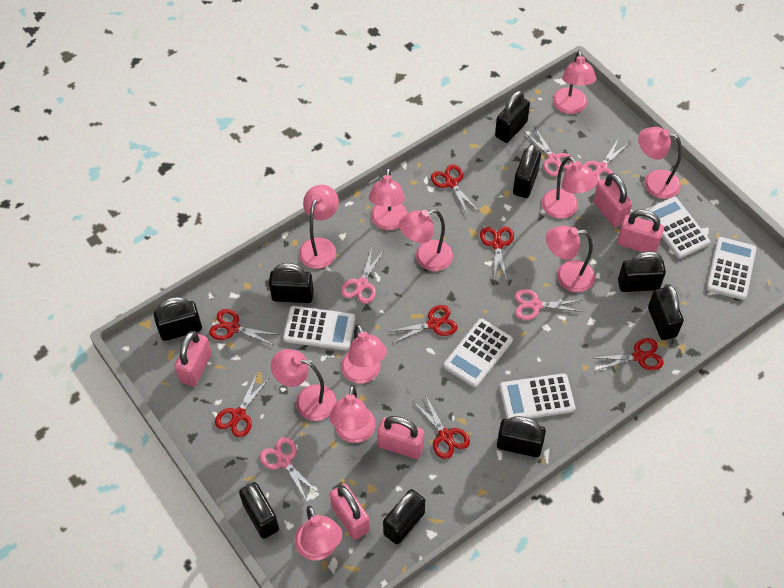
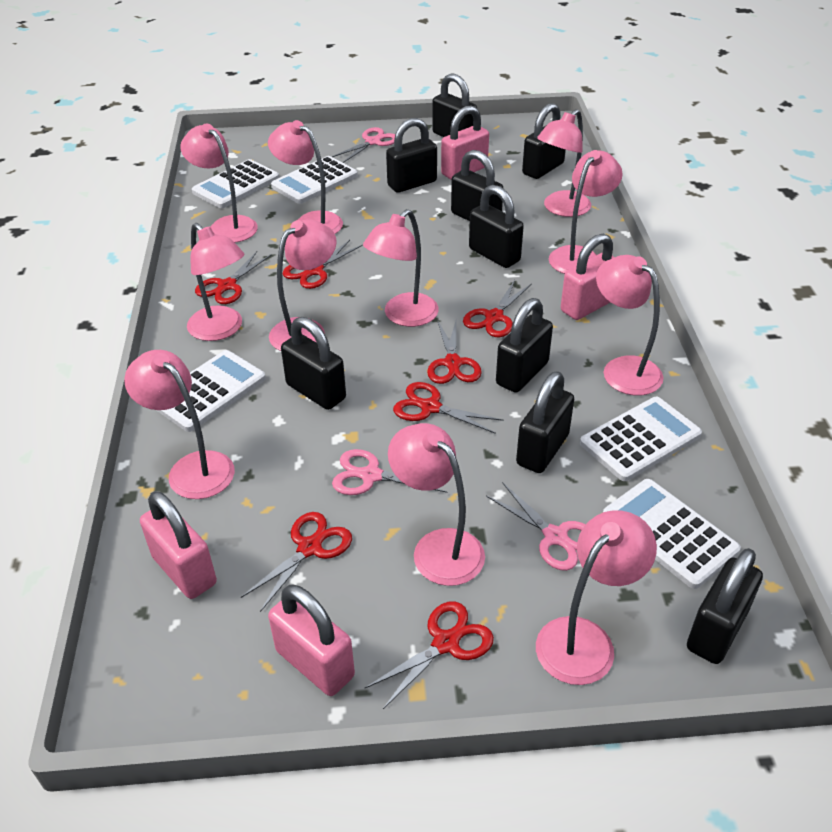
pink padlock: 5 -> 4
pink scissors: 5 -> 3

